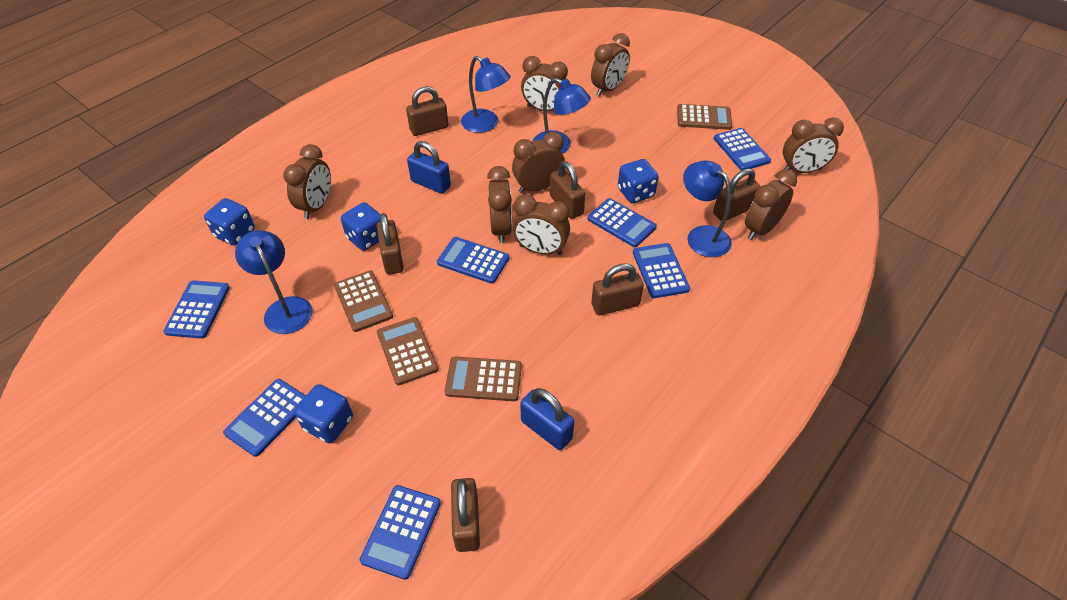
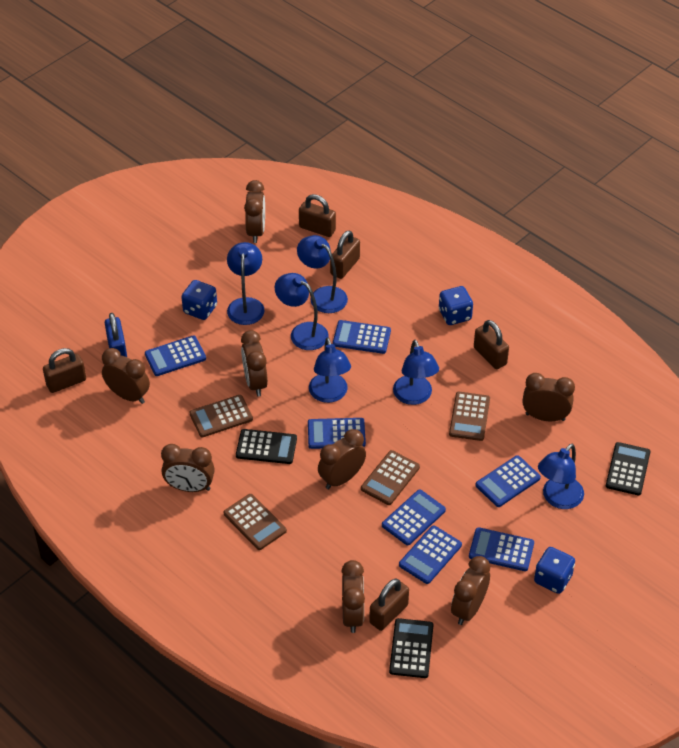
black calculator: 0 -> 3
blue dice: 4 -> 3
blue lamp: 4 -> 6
blue padlock: 2 -> 1
brown padlock: 6 -> 5

